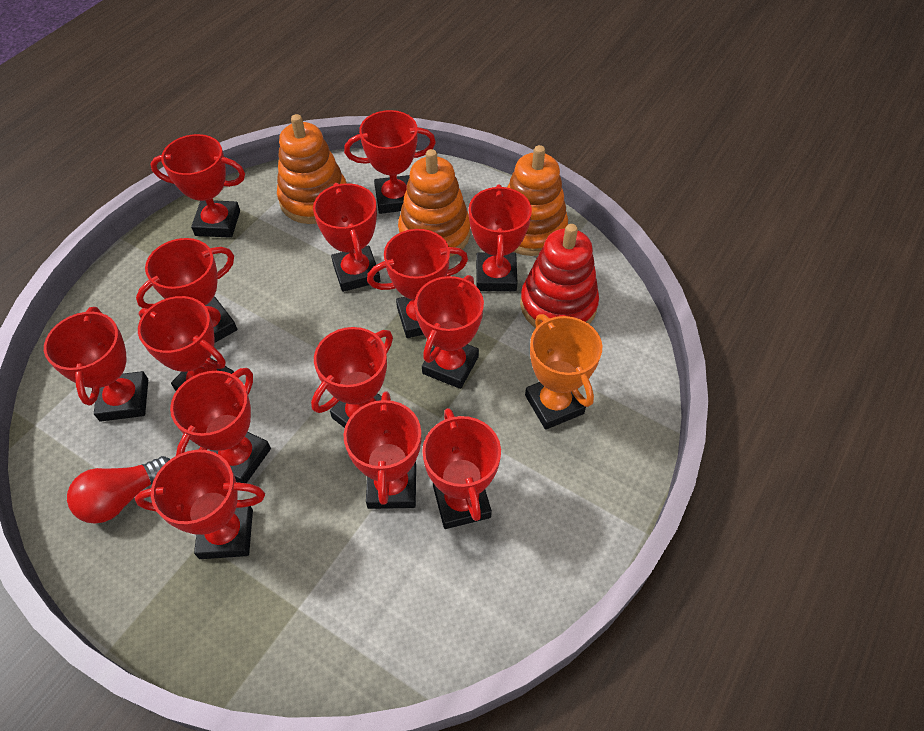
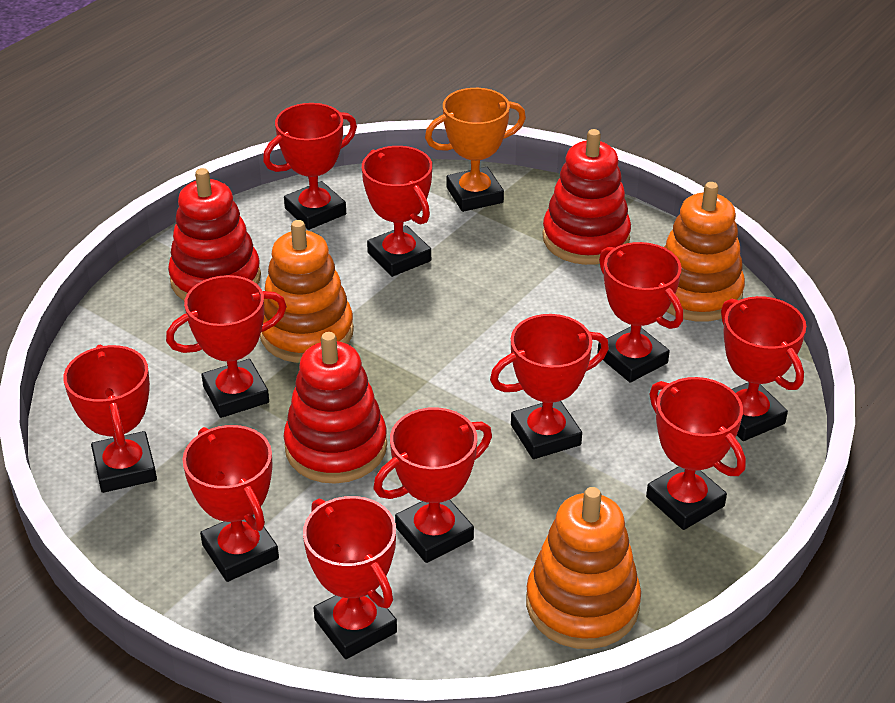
red light bulb: 1 -> 0
red stacking toy: 1 -> 3
red trophy: 14 -> 11

